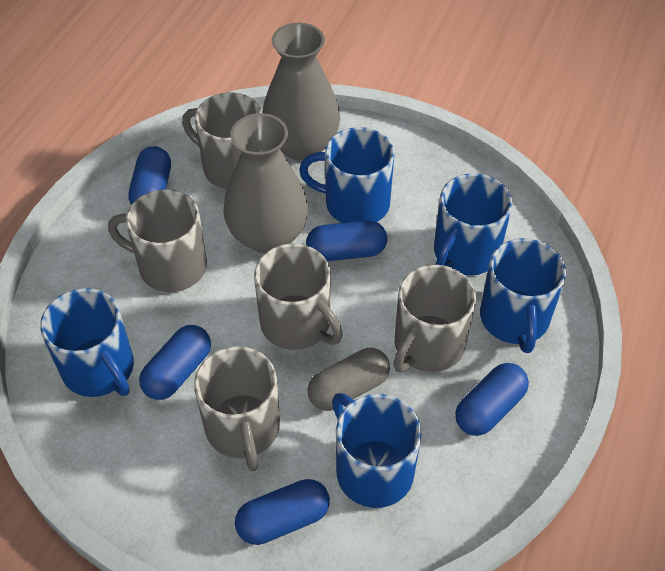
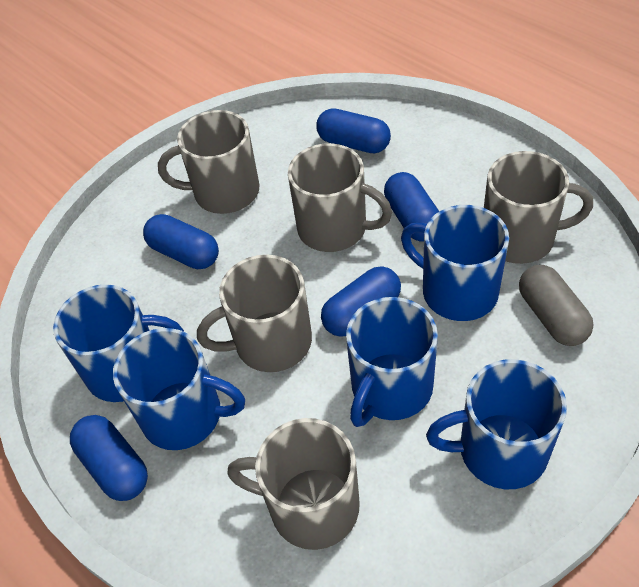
grey vase: 2 -> 0

